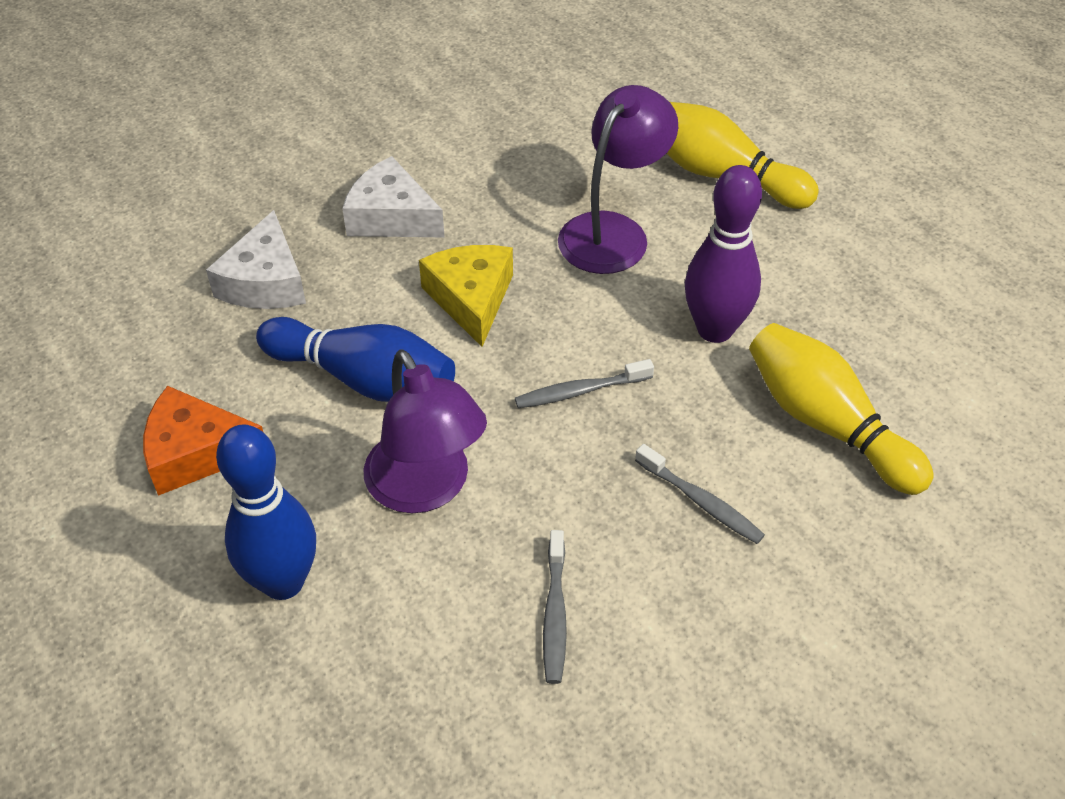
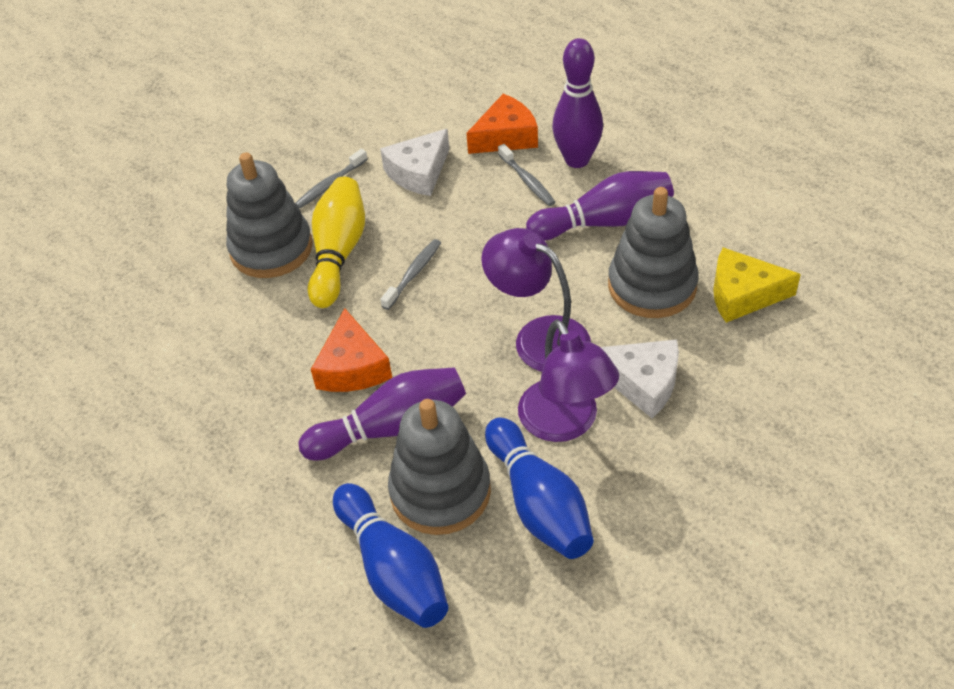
grey stacking toy: 0 -> 3
orange cheese: 1 -> 2
purple bowling pin: 1 -> 3
yellow bowling pin: 2 -> 1

